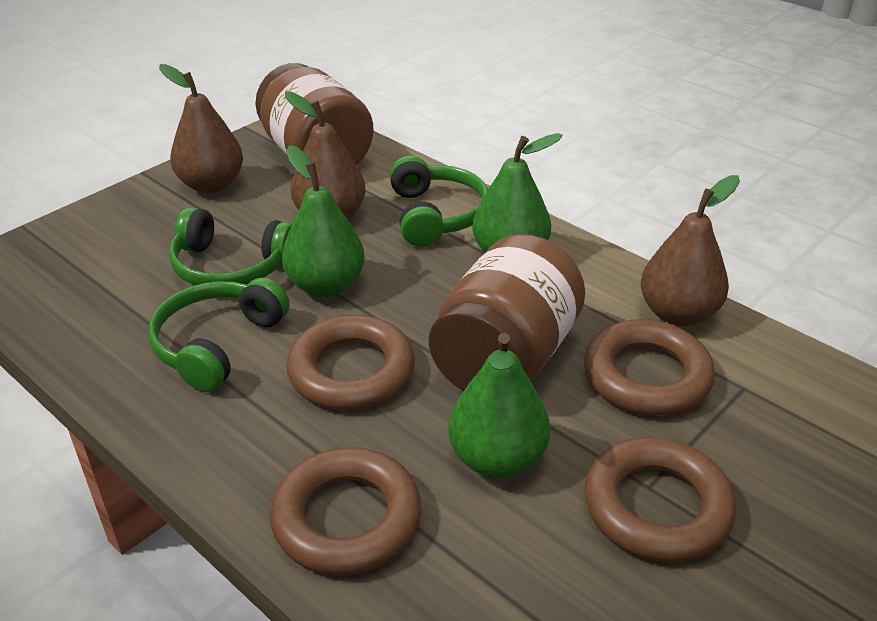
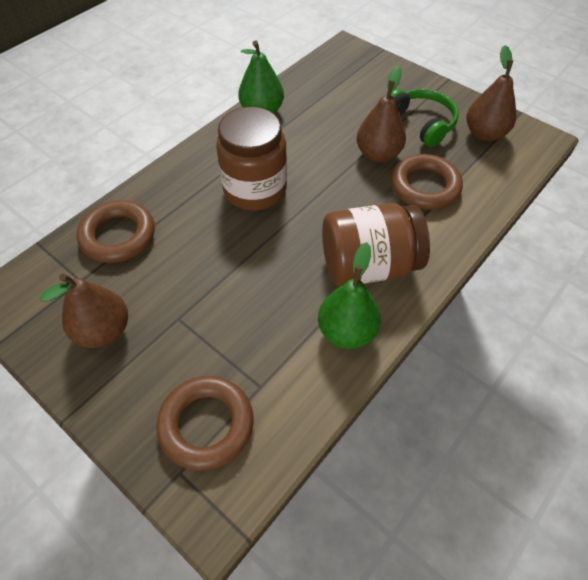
brown ring: 4 -> 3
green headphones: 3 -> 1
green pear: 3 -> 2

